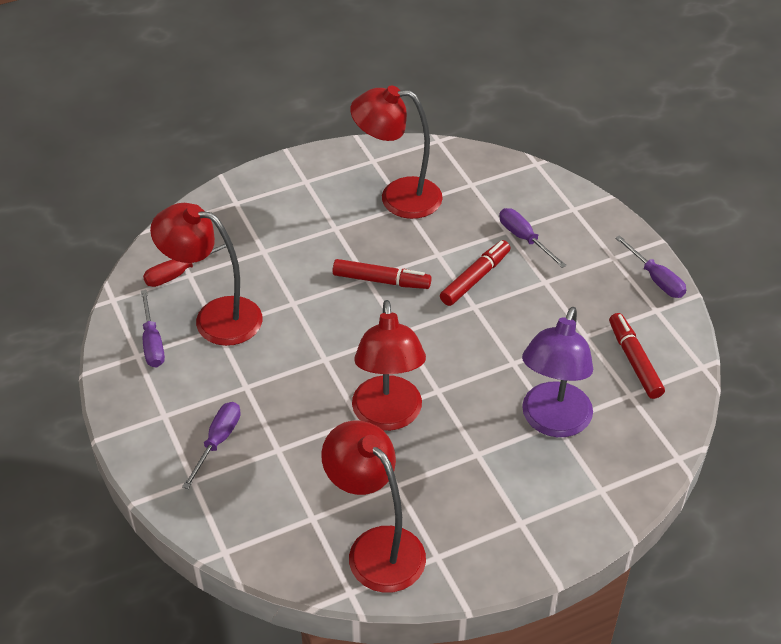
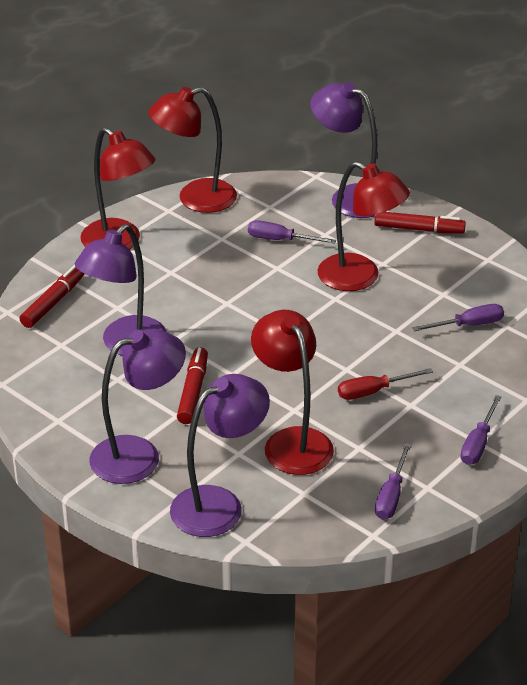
purple lamp: 1 -> 4

